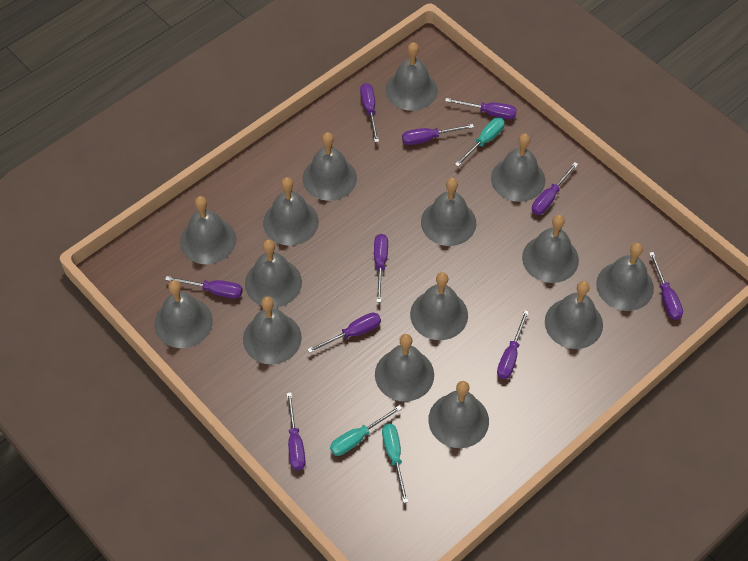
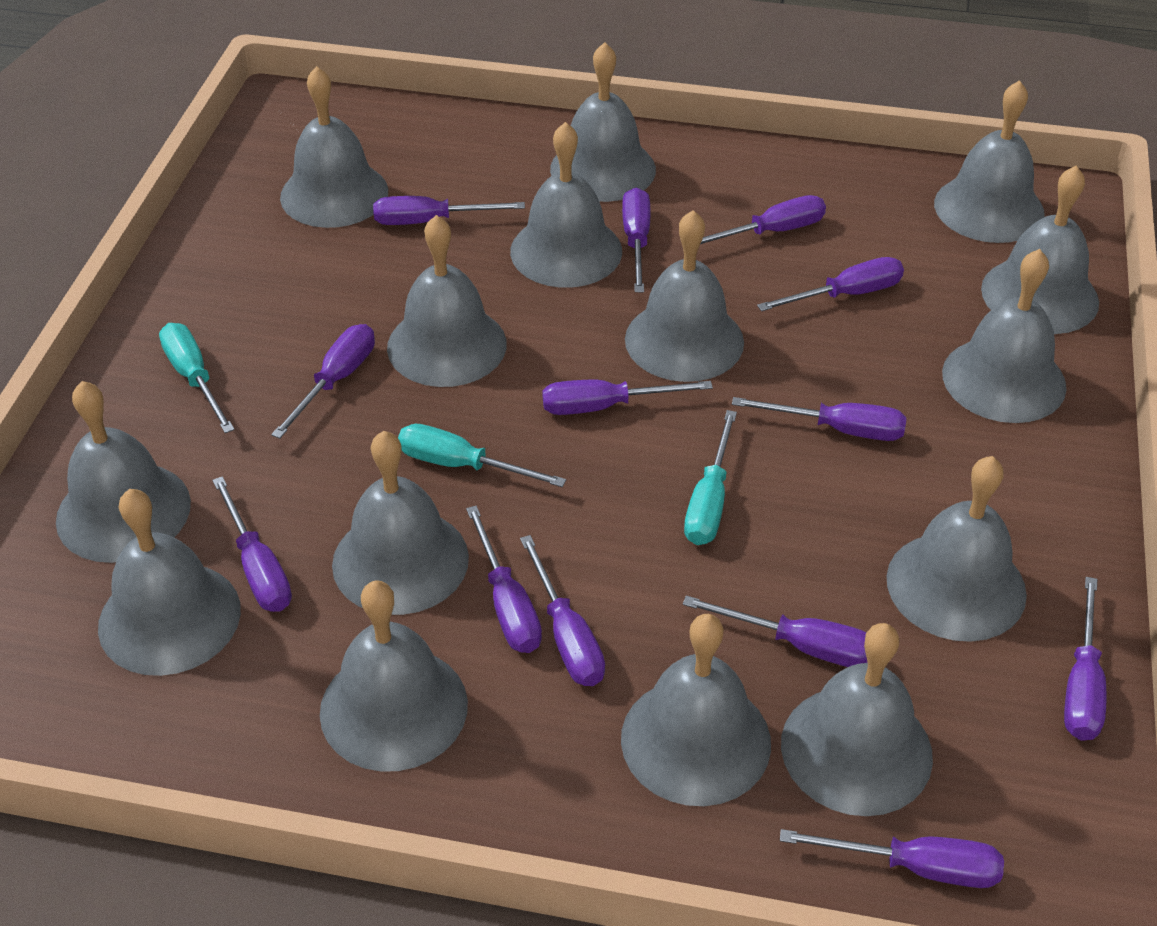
purple screwdriver: 10 -> 13

